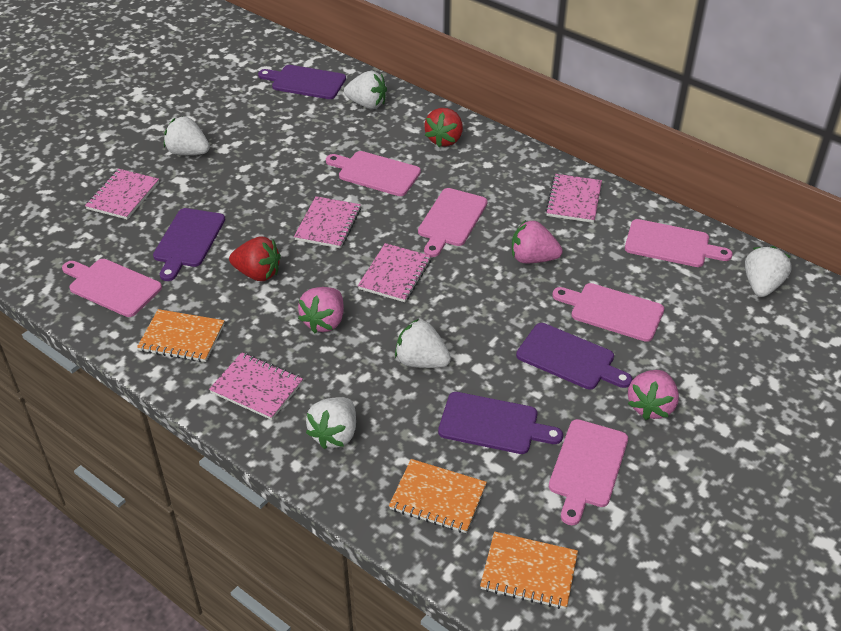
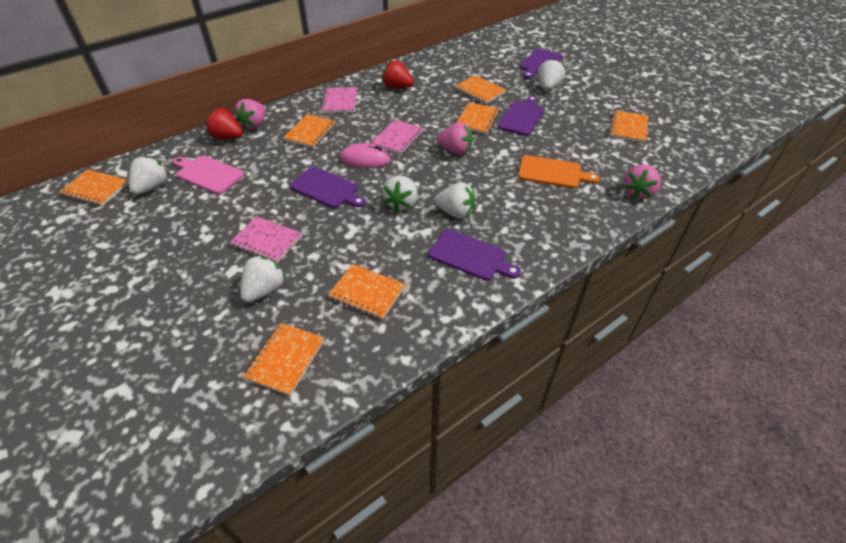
orange cutting board: 0 -> 1
orange notebook: 3 -> 7
pink cutting board: 6 -> 1
pink mouse: 0 -> 1
pink notebook: 5 -> 3

